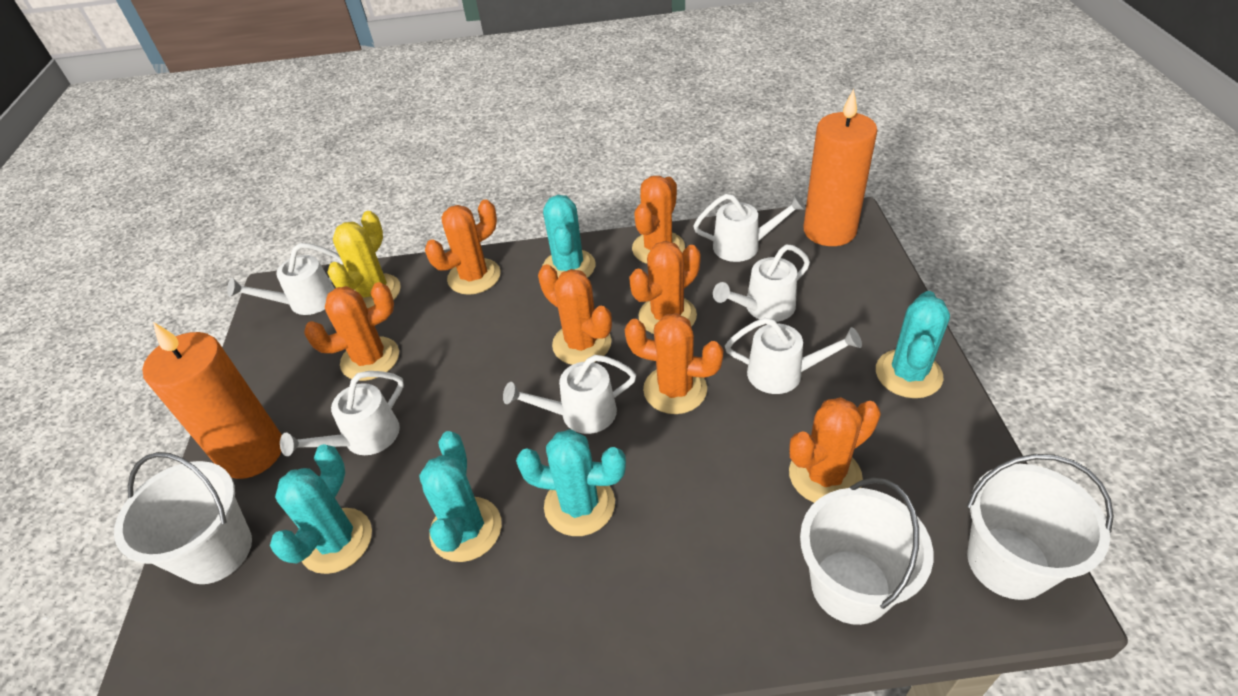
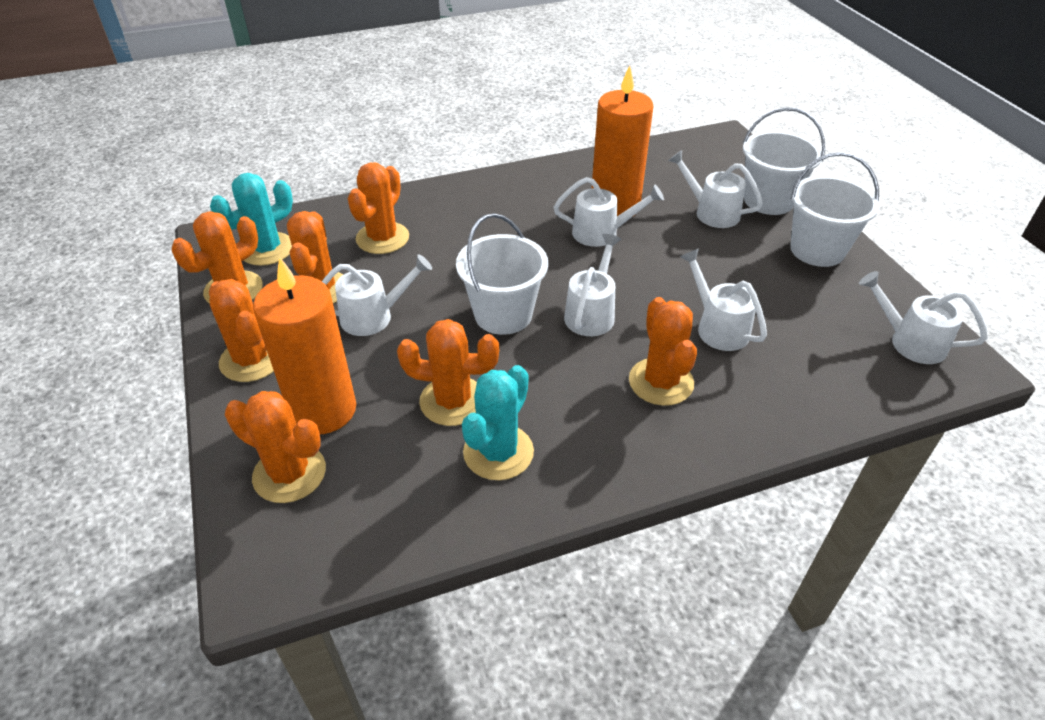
turquoise cactus: 5 -> 2
yellow cactus: 1 -> 0

